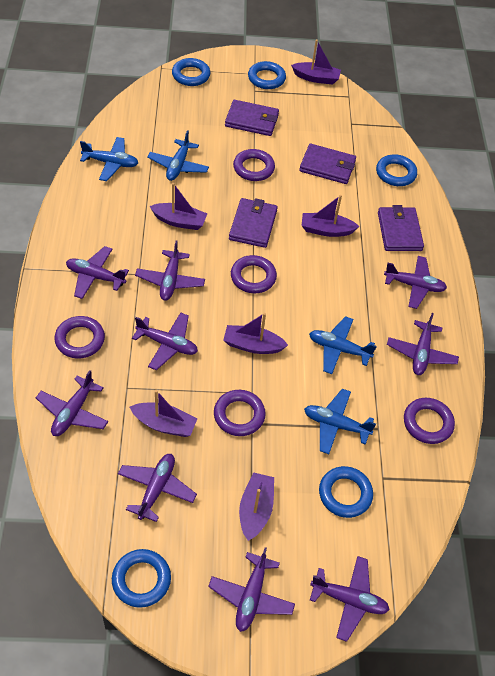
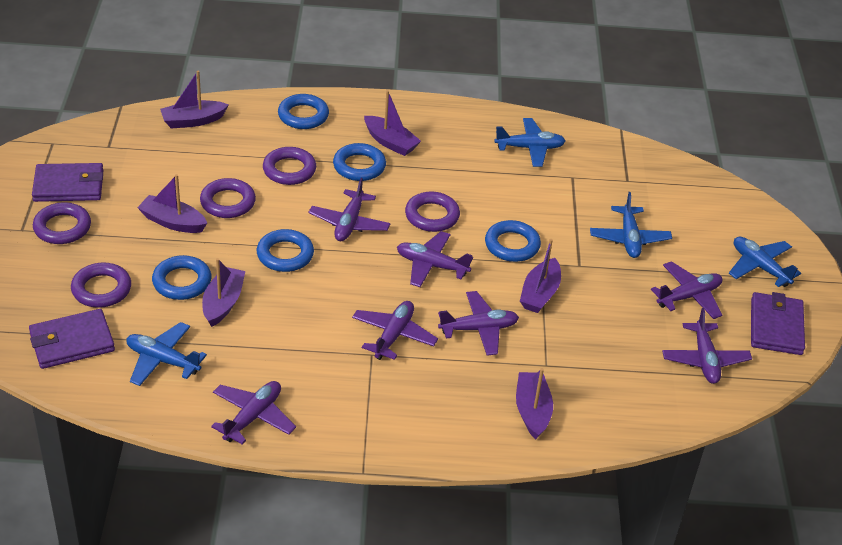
purple plane: 9 -> 7
purple wallet: 4 -> 3

